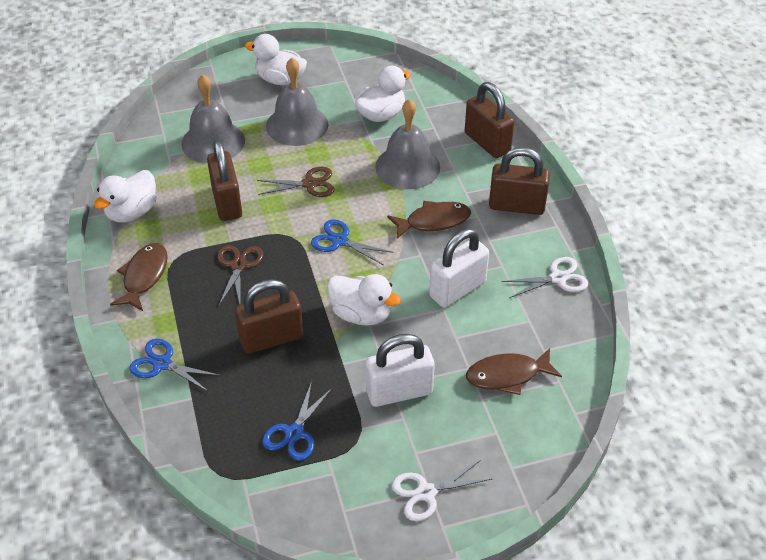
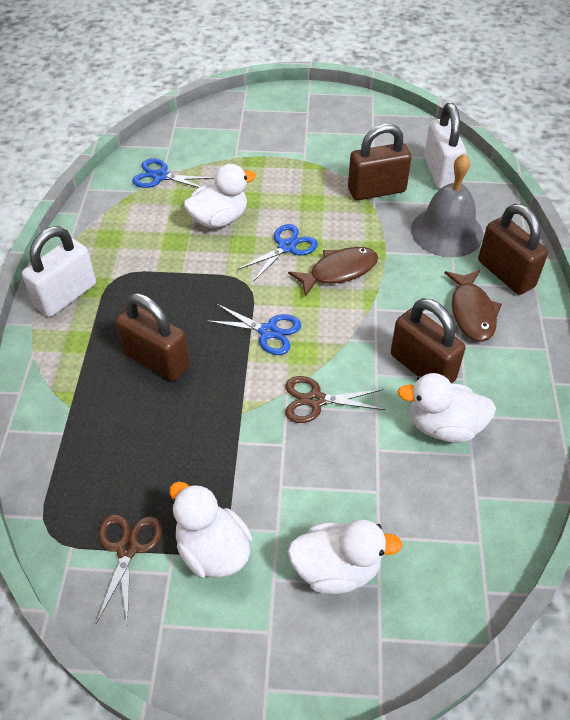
brown fish: 3 -> 2
grey bell: 3 -> 1
white scissors: 2 -> 0

